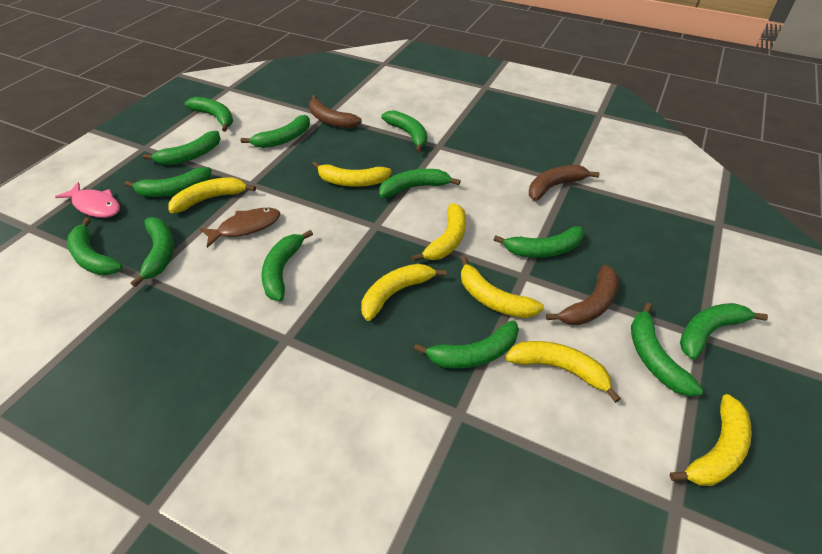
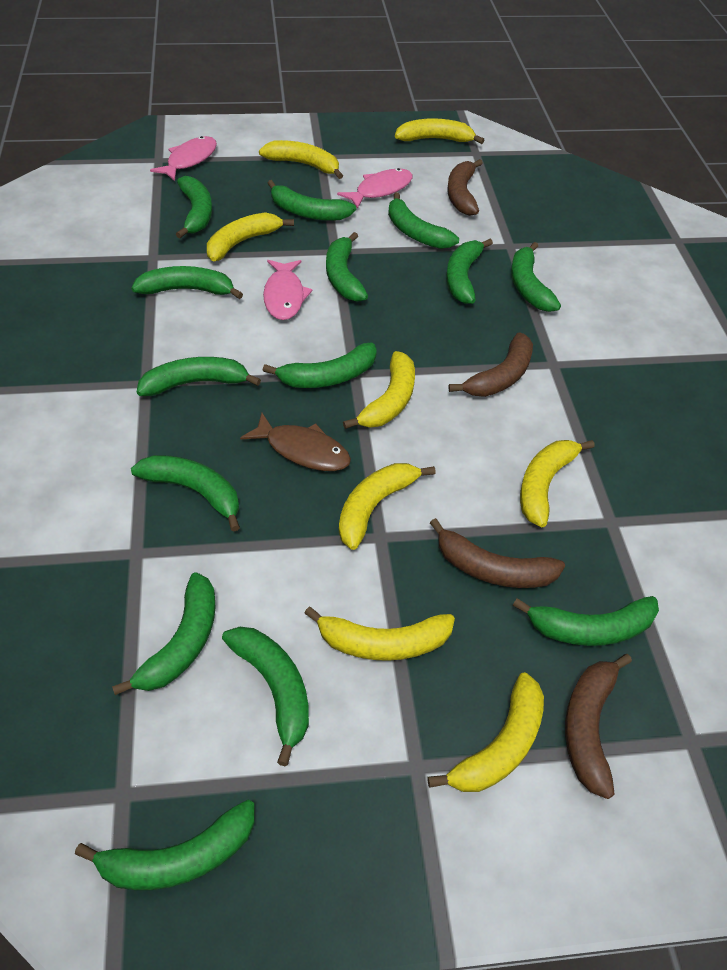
brown banana: 3 -> 4
green banana: 13 -> 14
pink fish: 1 -> 3
yellow banana: 7 -> 8

